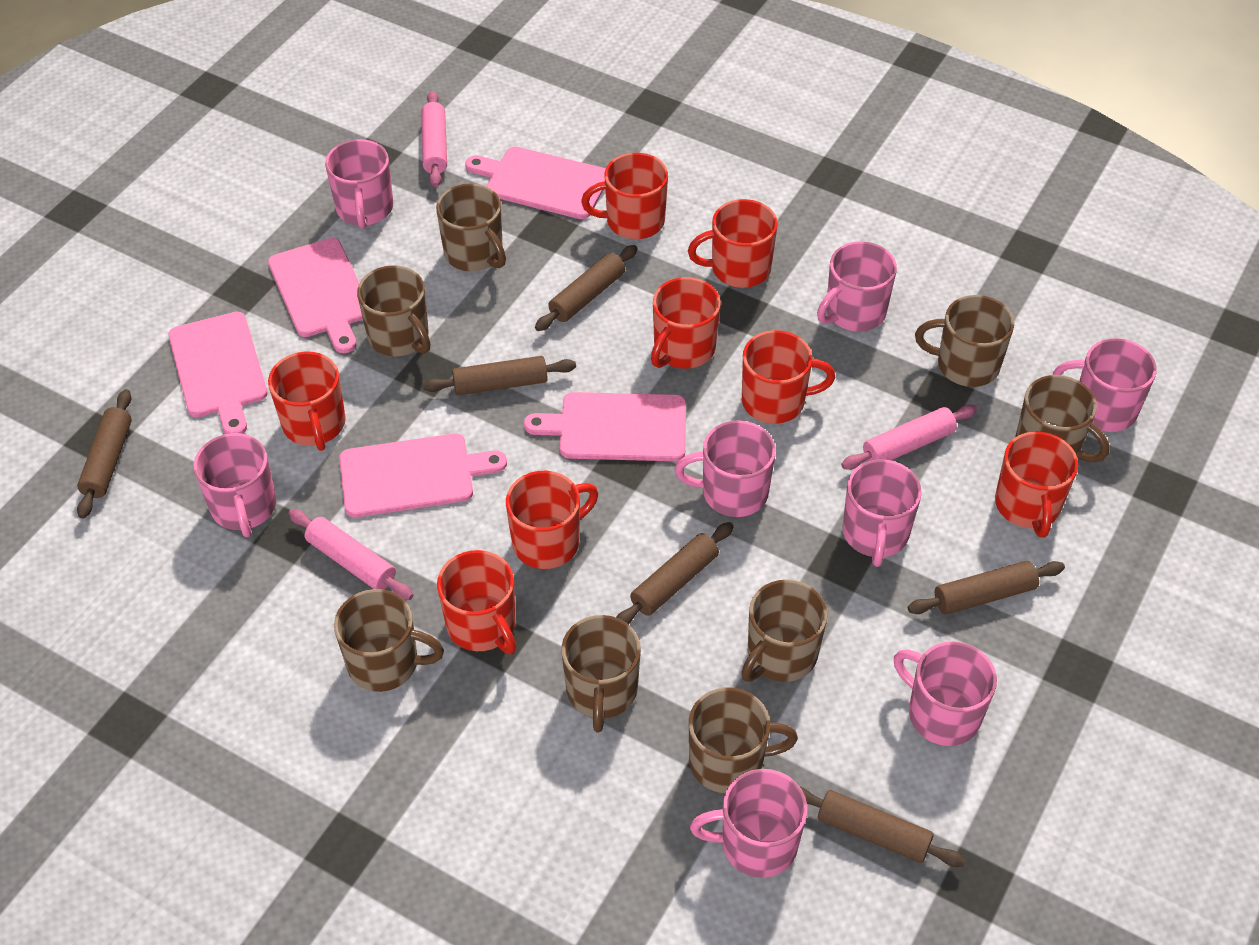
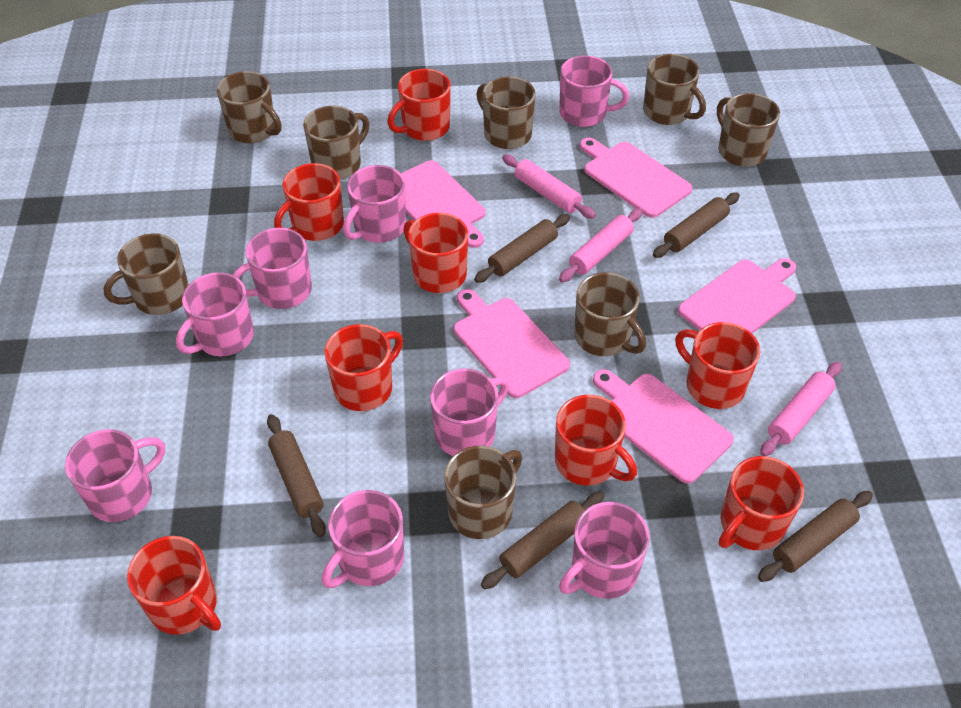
brown rolling pin: 6 -> 5

